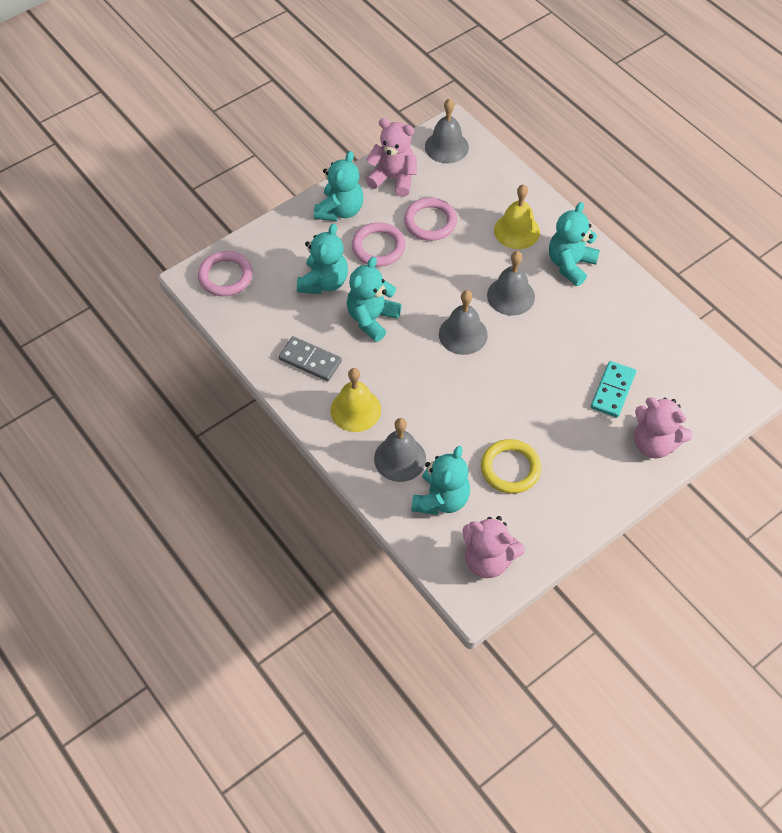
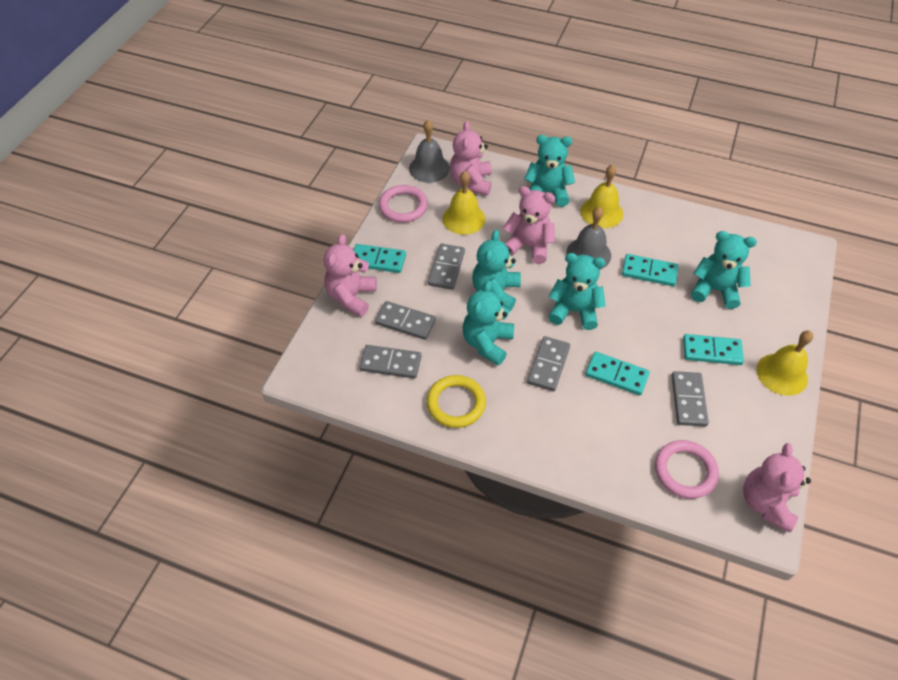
grey bell: 4 -> 2
grey domino: 1 -> 5
pink ring: 3 -> 2
pink teddy bear: 3 -> 4
turquoise domino: 1 -> 4
yellow bell: 2 -> 3

